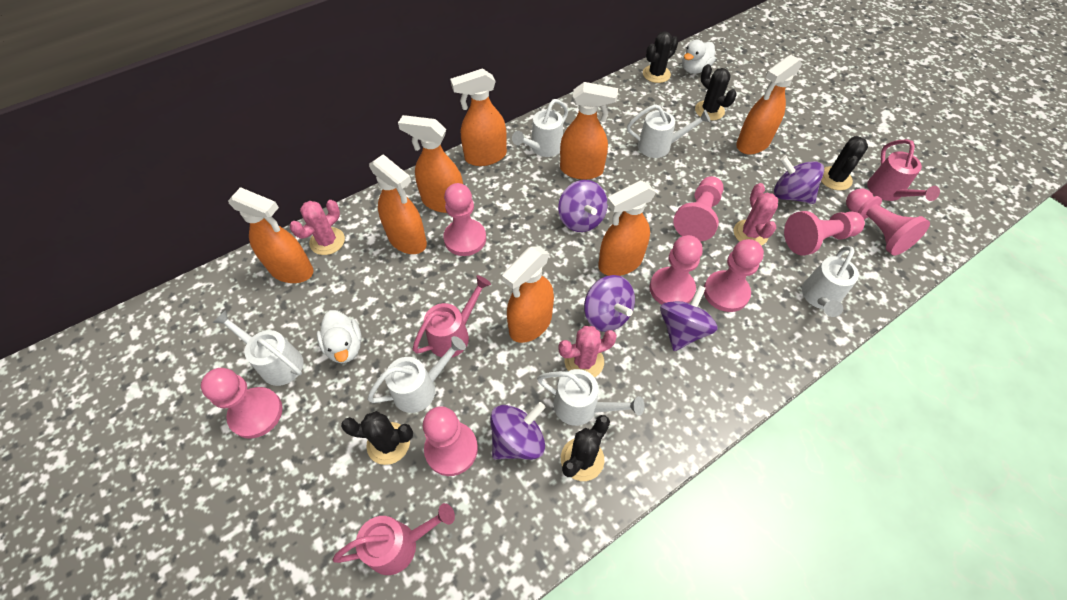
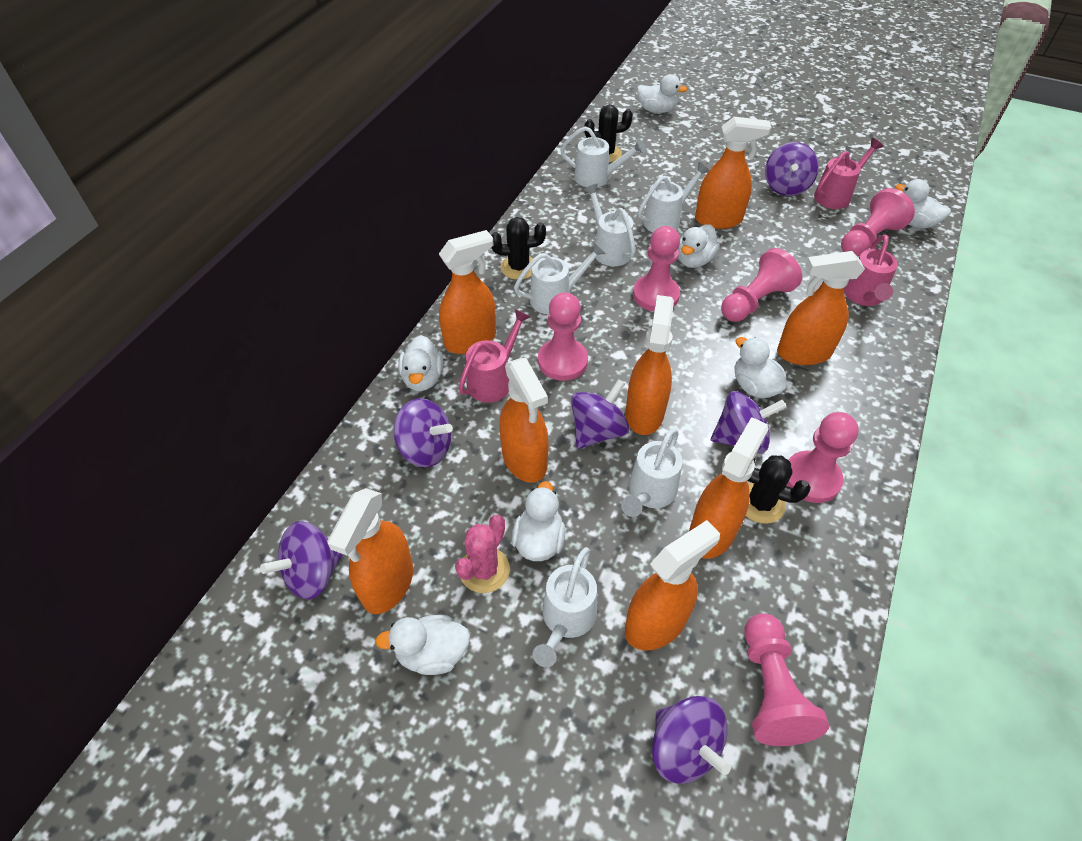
black cactus: 5 -> 3
pink cactus: 3 -> 1
pink pawn: 8 -> 6
purple spinning top: 5 -> 6
white duck: 2 -> 7

